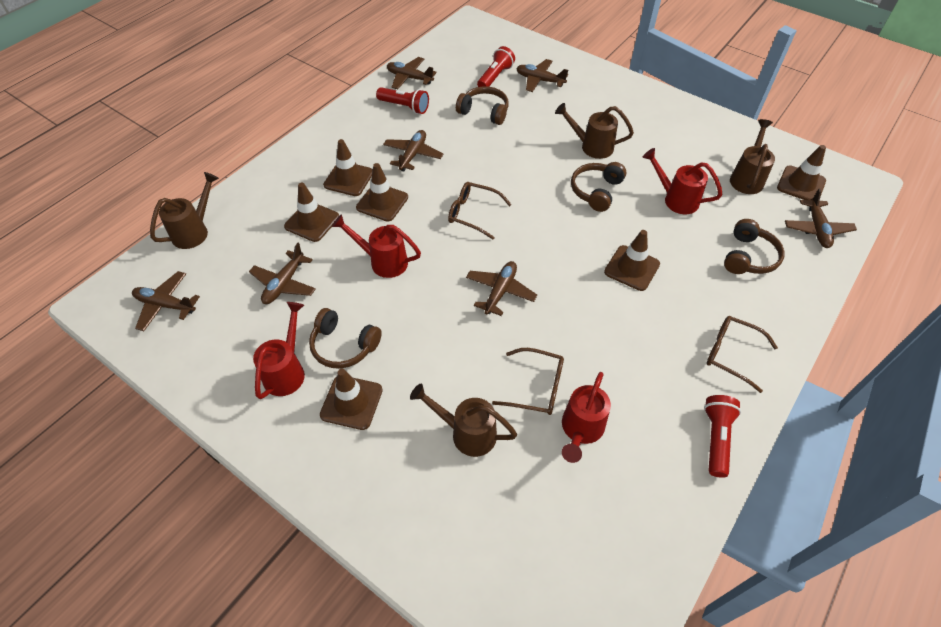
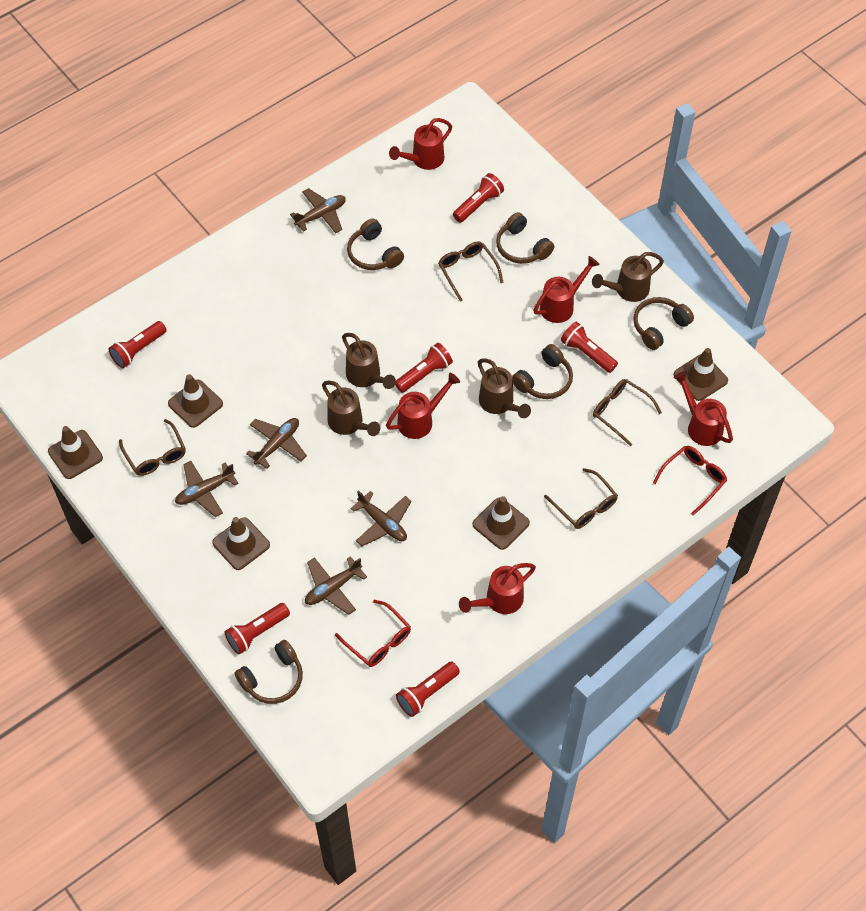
brown glasses: 3 -> 4
brown headphones: 4 -> 5
brown plane: 7 -> 5
brown traffic cone: 6 -> 5
red flashlight: 3 -> 6
red glasses: 0 -> 2
red watering can: 4 -> 5

